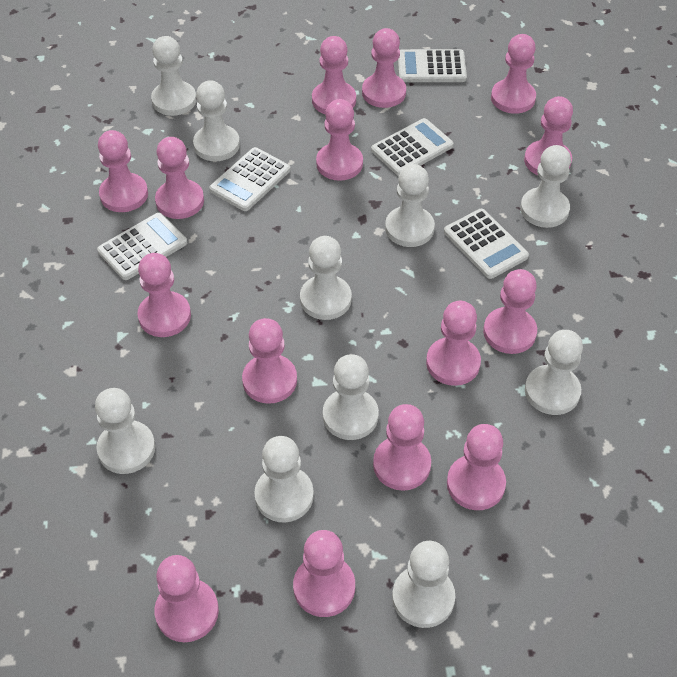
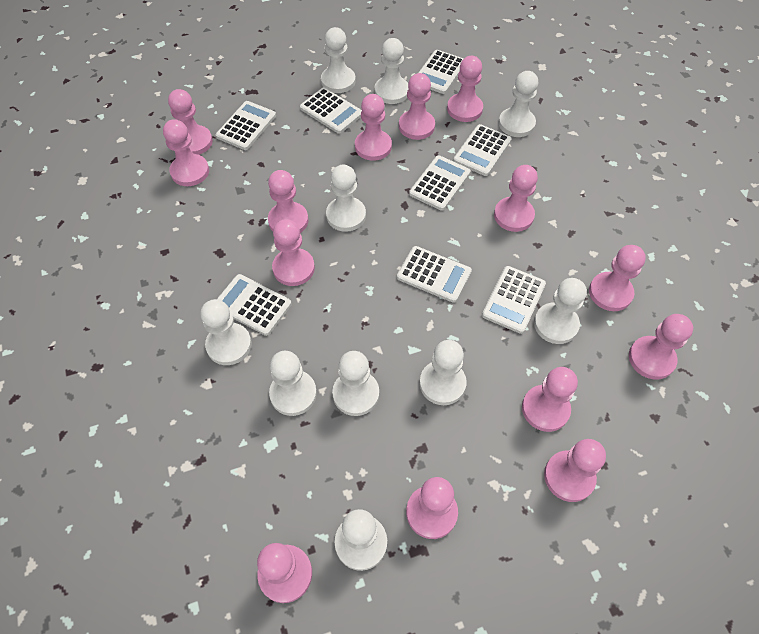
pink pawn: 15 -> 14
white calculator: 5 -> 8

